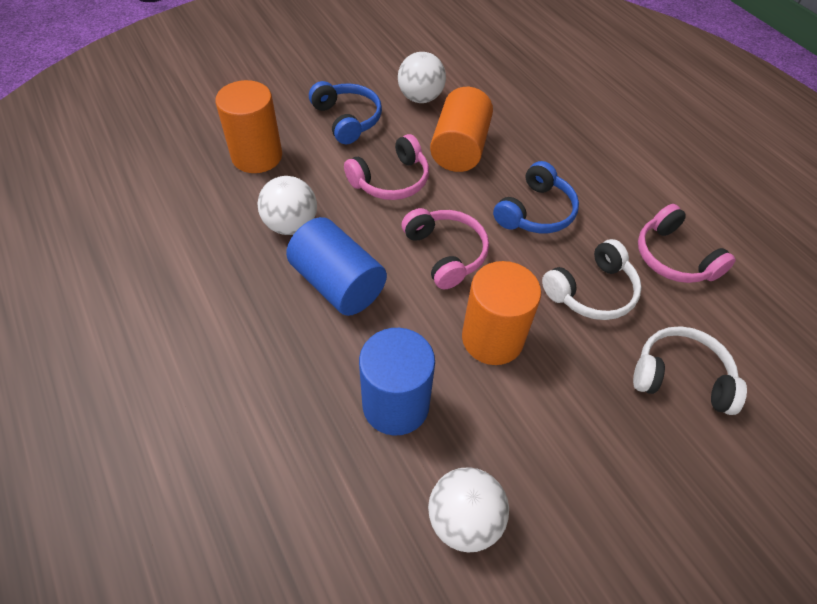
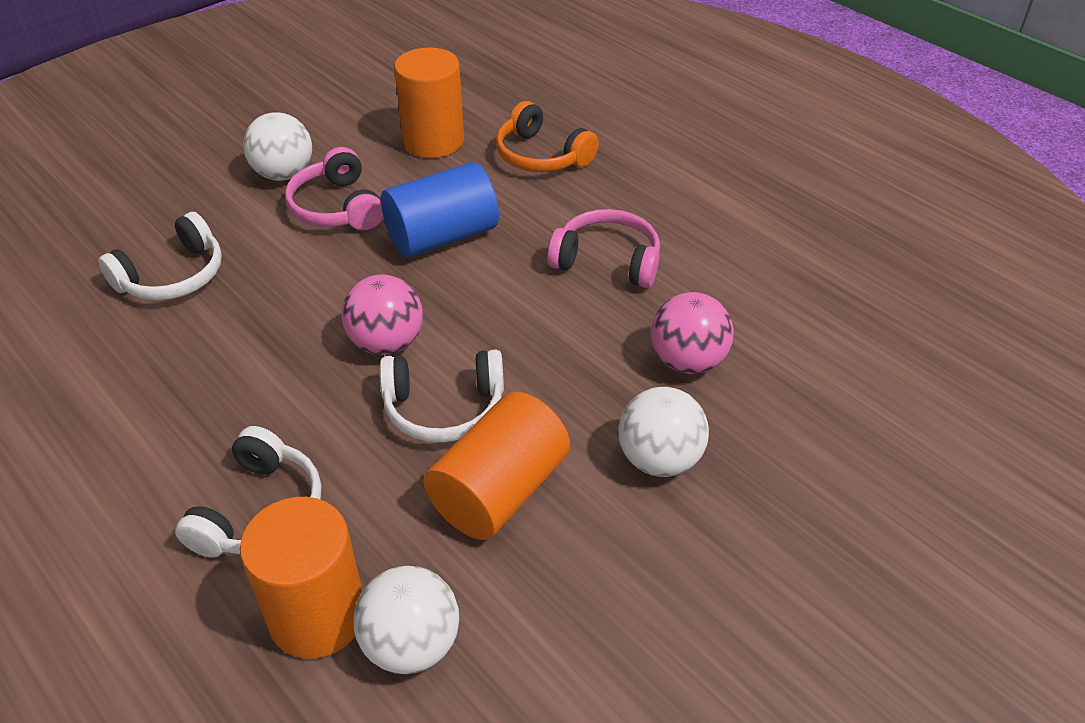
blue cylinder: 2 -> 1
blue headphones: 2 -> 0
orange headphones: 0 -> 1
pink ball: 0 -> 2
pink headphones: 3 -> 2
white headphones: 2 -> 3

